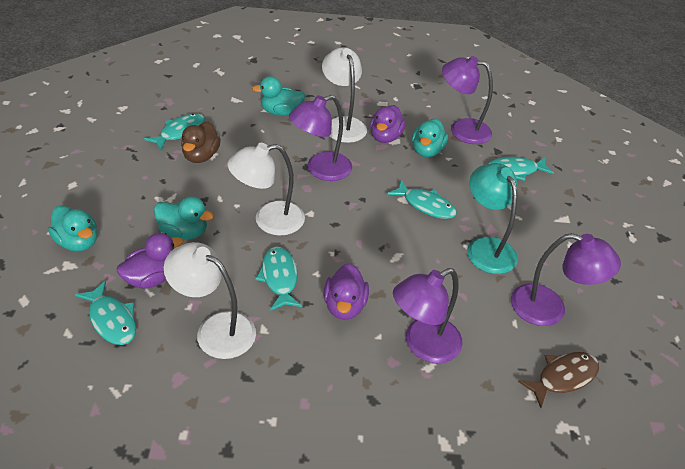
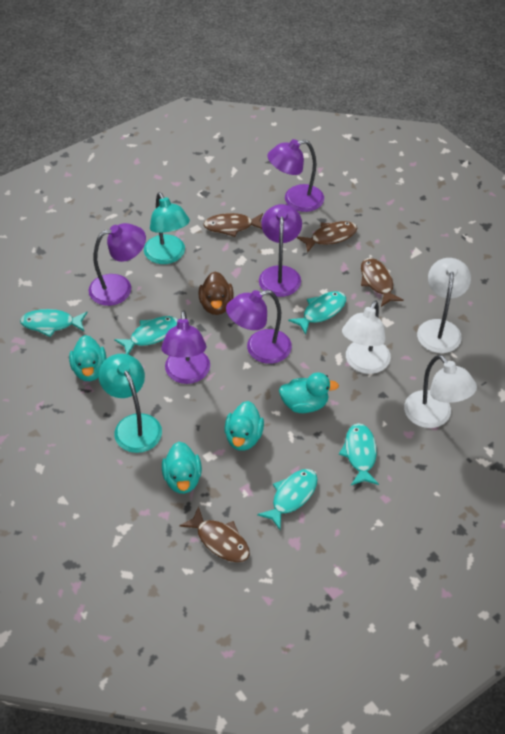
brown fish: 1 -> 4
purple duck: 3 -> 0
purple lamp: 4 -> 5
turquoise lamp: 1 -> 2

